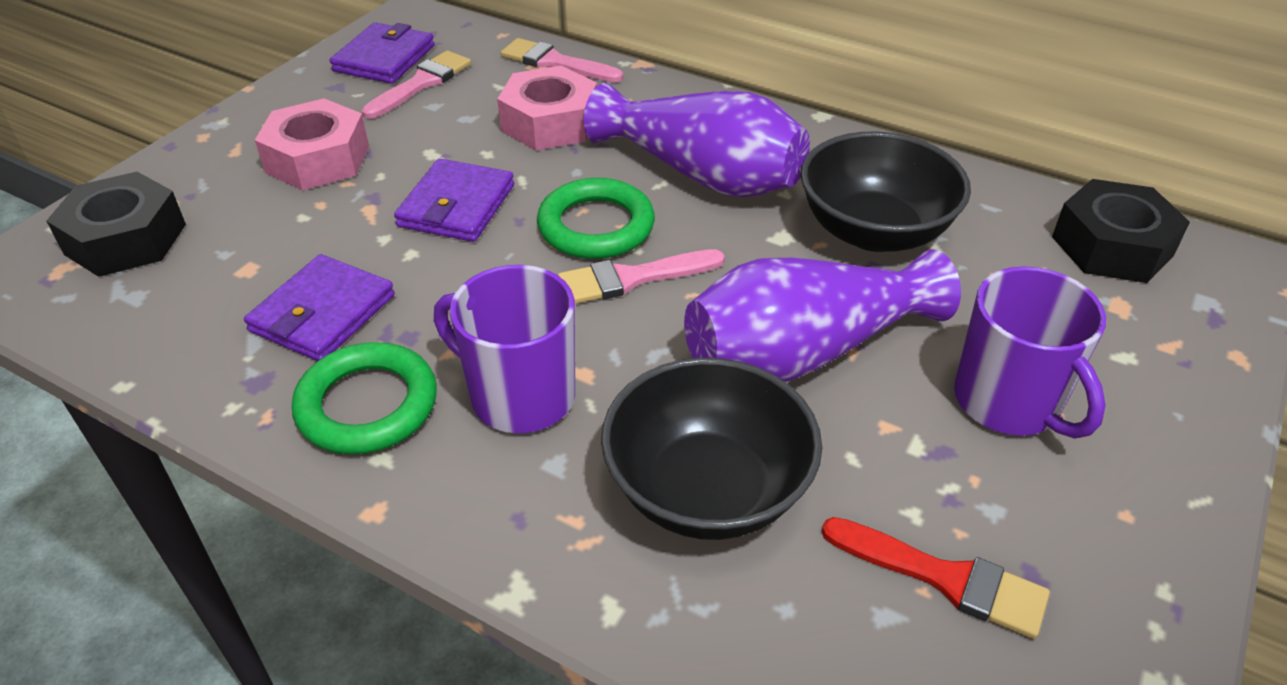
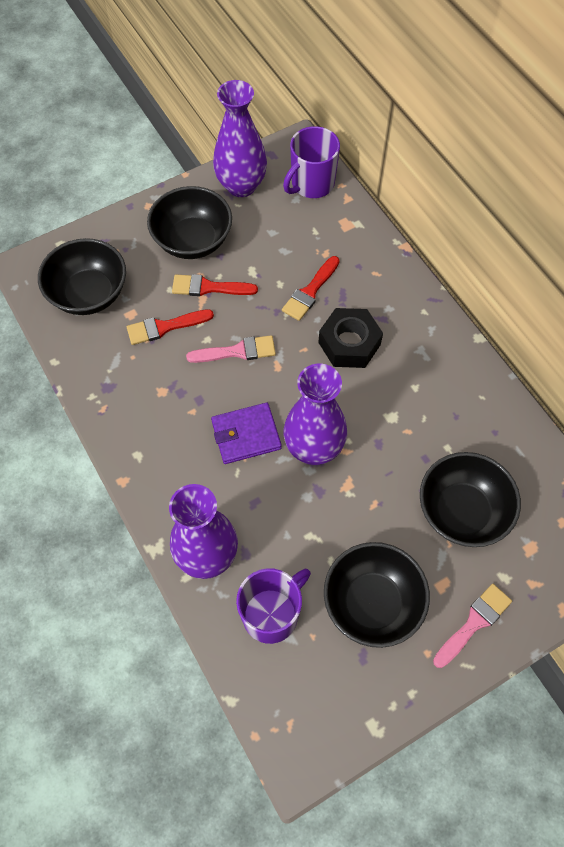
black bowl: 2 -> 4
black nut: 2 -> 1
green ring: 2 -> 0
pink brush: 3 -> 2
pink nut: 2 -> 0
purple vase: 2 -> 3
purple wallet: 3 -> 1
red brush: 1 -> 3

